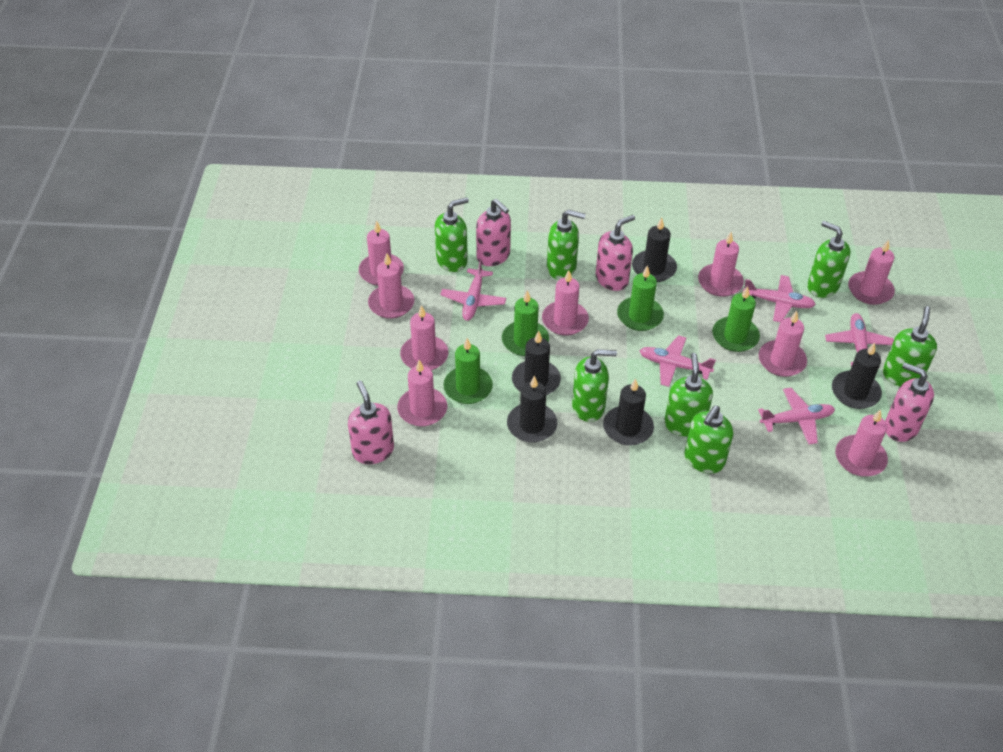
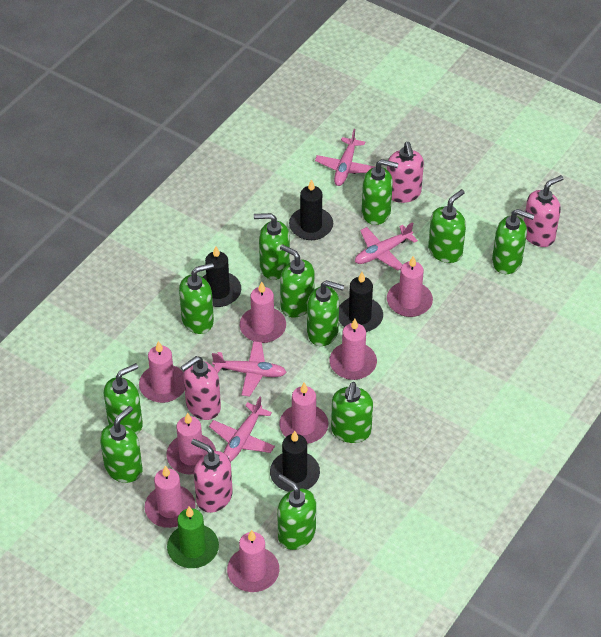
black candle: 5 -> 4
green candle: 4 -> 1
green soap dispenser: 7 -> 11
pink candle: 9 -> 8
pink plane: 5 -> 4

